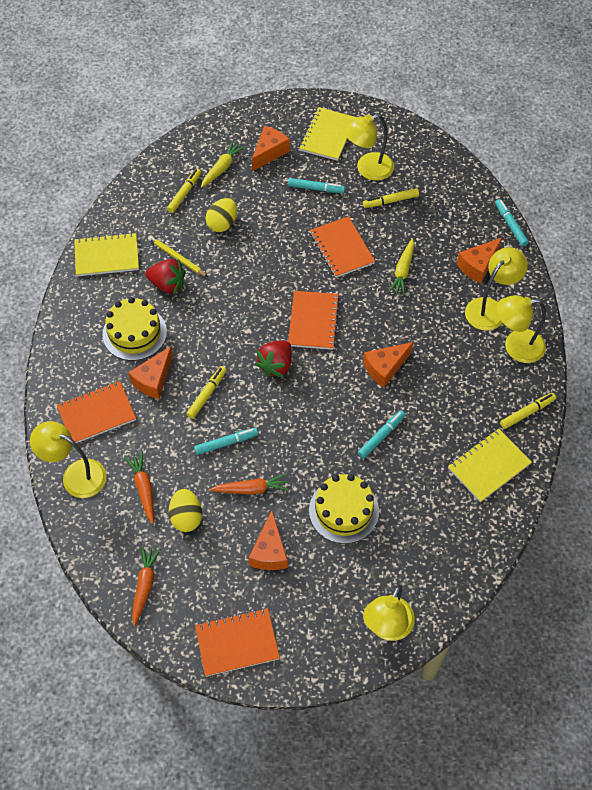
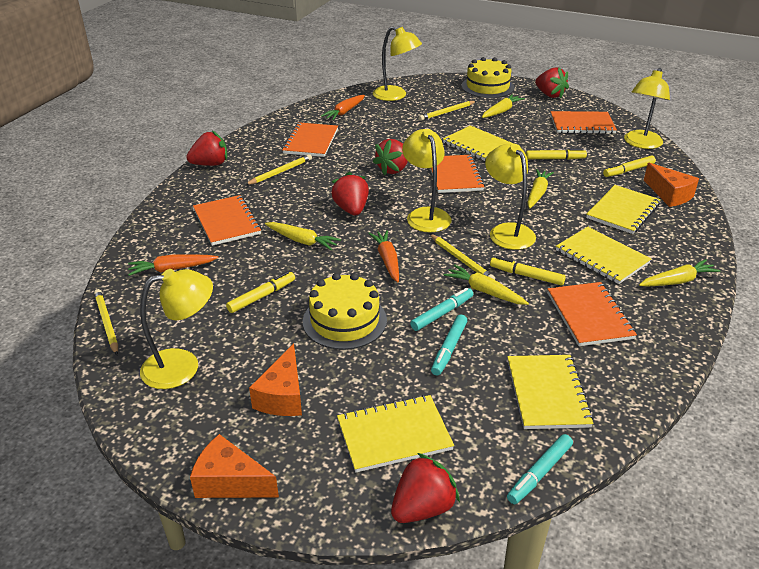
orange cheese: 5 -> 3
orange notebook: 4 -> 5
red strawberry: 2 -> 5
turquoise marker: 4 -> 3
yellow carrot: 2 -> 5
yellow egg: 2 -> 0
yellow notebook: 3 -> 5
yellow pencil: 1 -> 4

